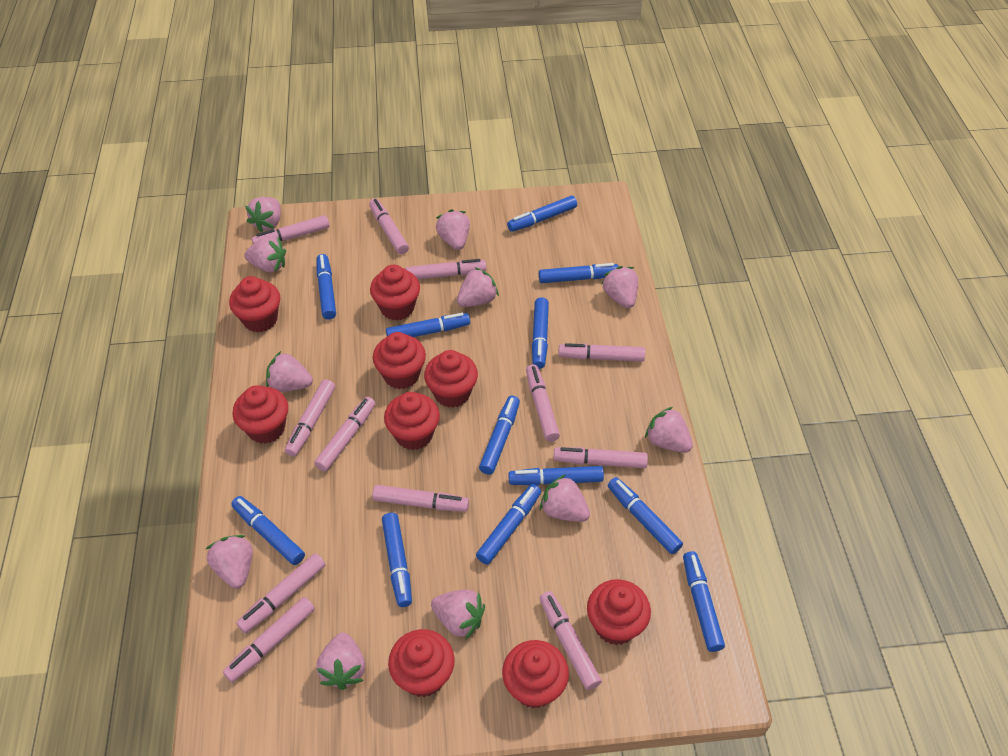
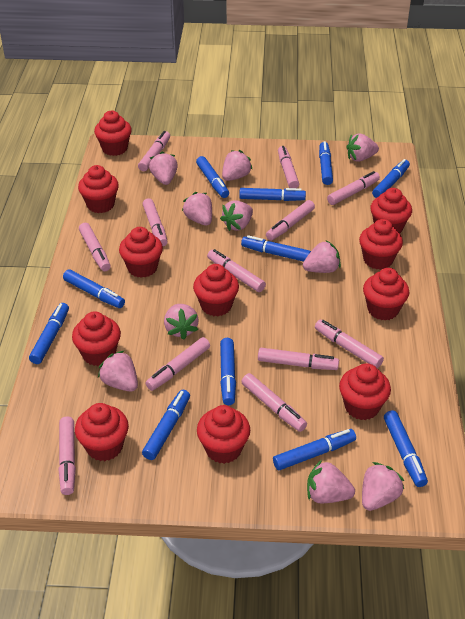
blue marker: 12 -> 11
pink strawberry: 11 -> 10
red cupcake: 9 -> 11

